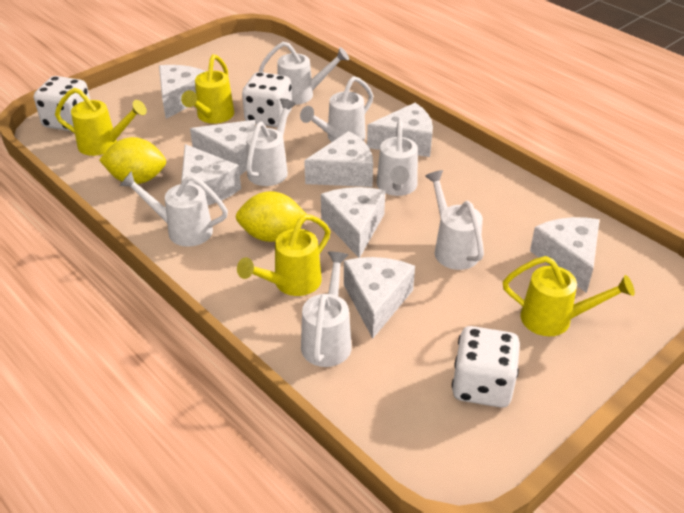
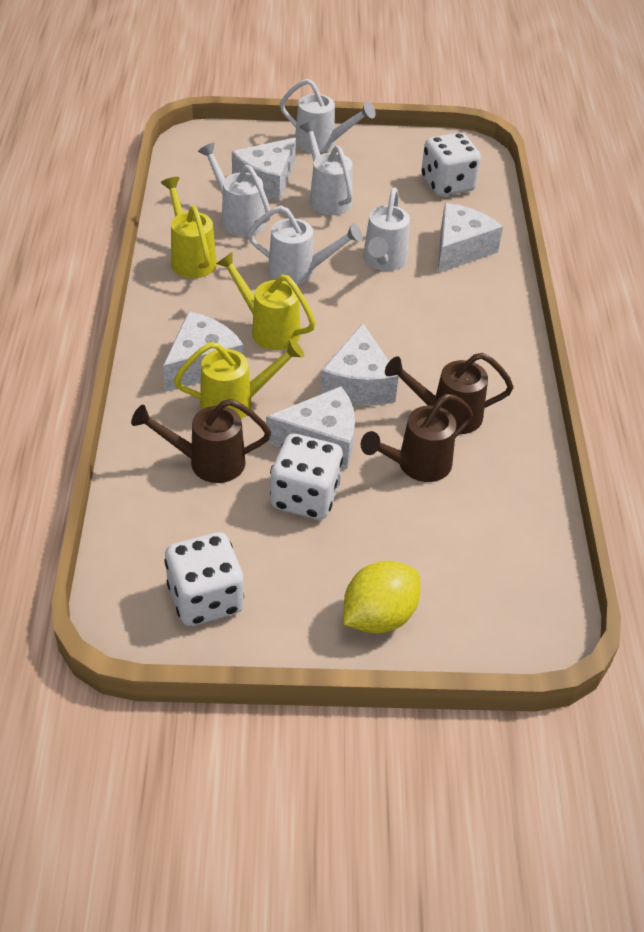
brown watering can: 0 -> 3
white cheese: 8 -> 5
white watering can: 7 -> 5
yellow lemon: 2 -> 1
yellow watering can: 4 -> 3

